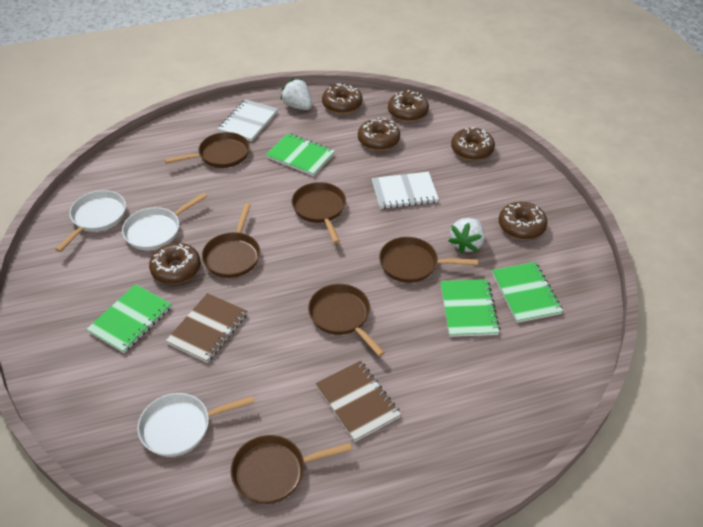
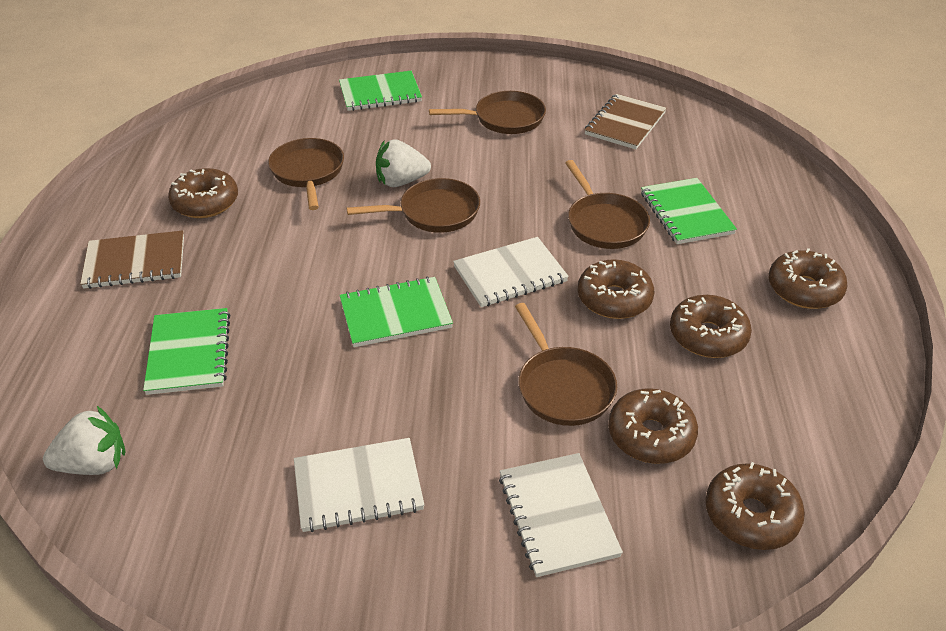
brown pan: 6 -> 5
white notebook: 2 -> 3
white pan: 3 -> 0

